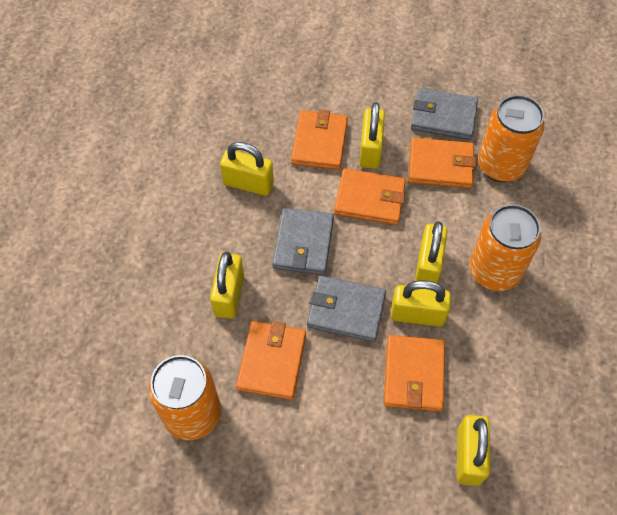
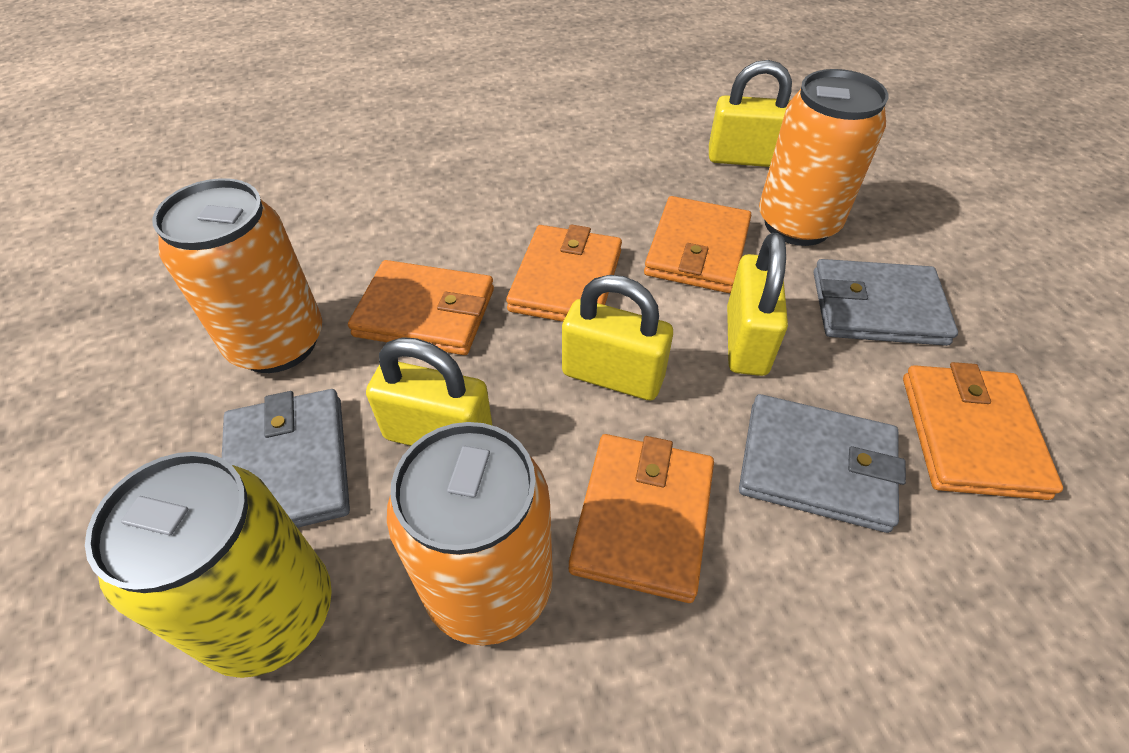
yellow can: 0 -> 1
yellow padlock: 6 -> 4

